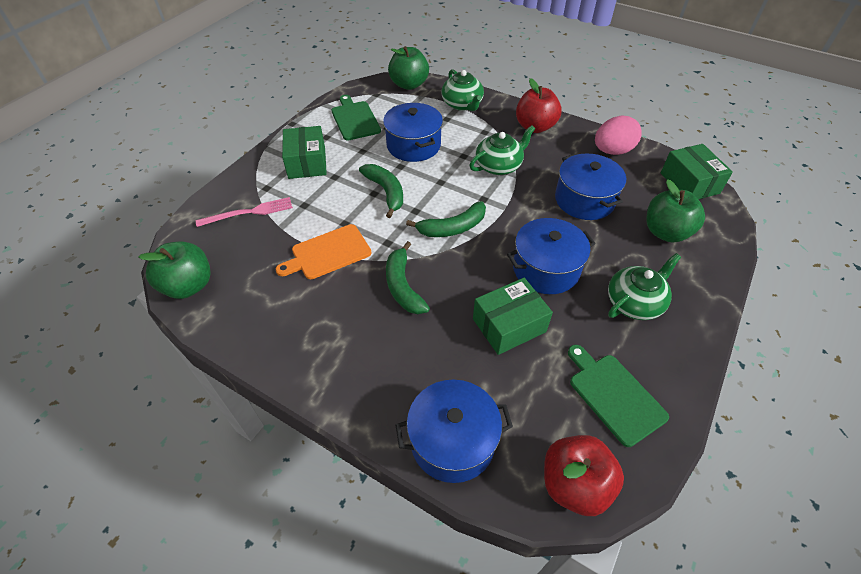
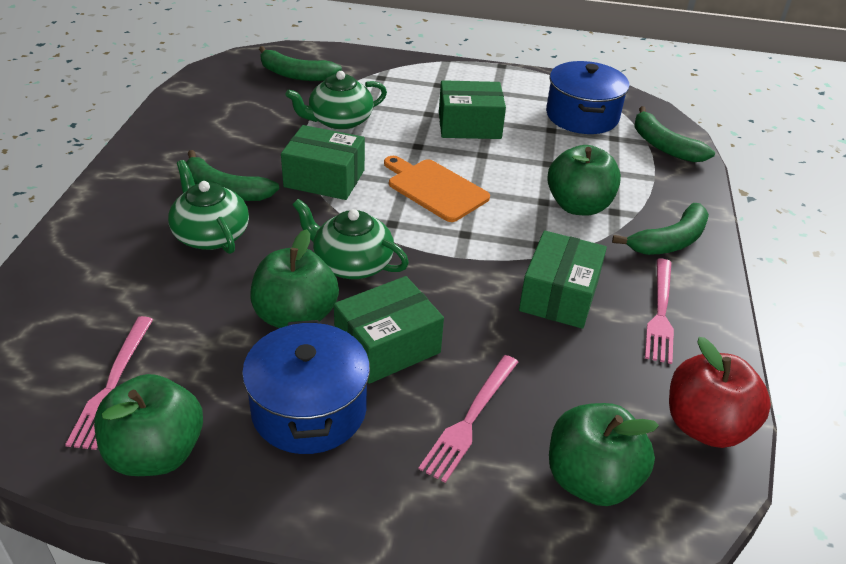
blue pot: 4 -> 2
green apple: 3 -> 4
green banana: 3 -> 4
green box: 3 -> 4
green cutting board: 2 -> 0
pink egg: 1 -> 0
pink fork: 1 -> 3
red apple: 2 -> 1

